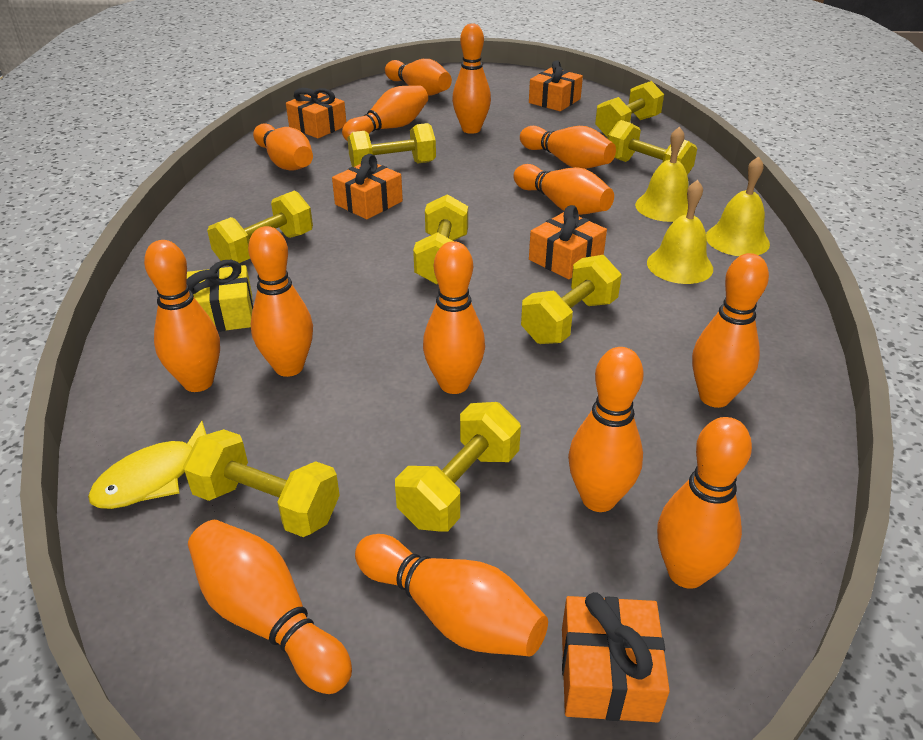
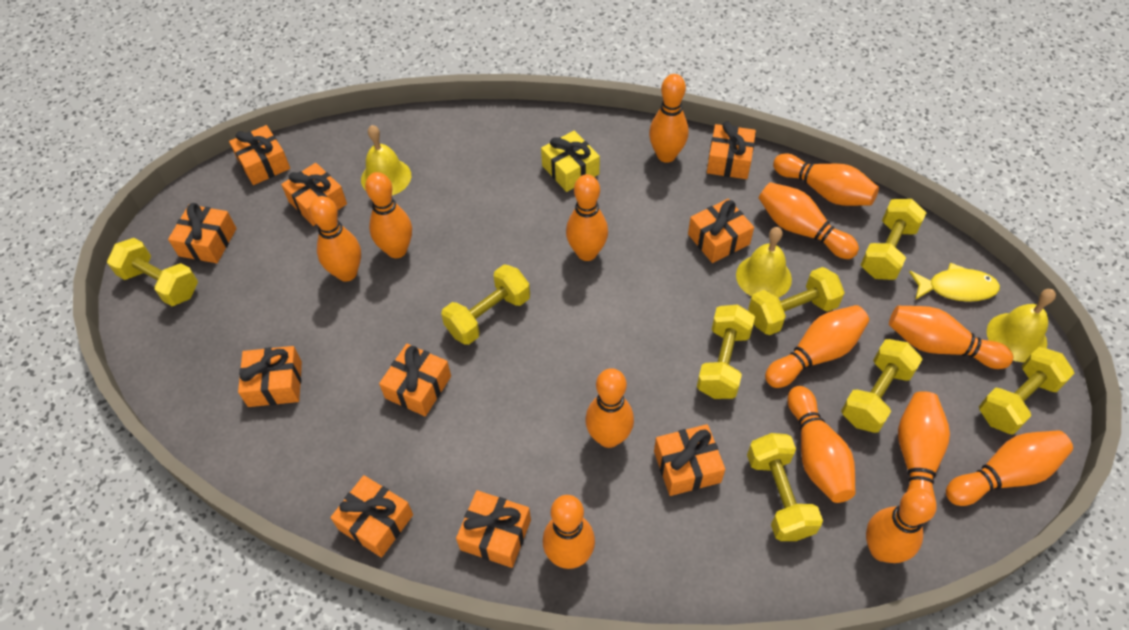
orange gift: 5 -> 10

